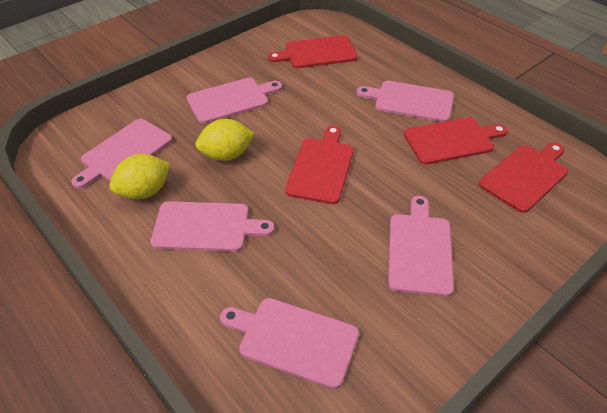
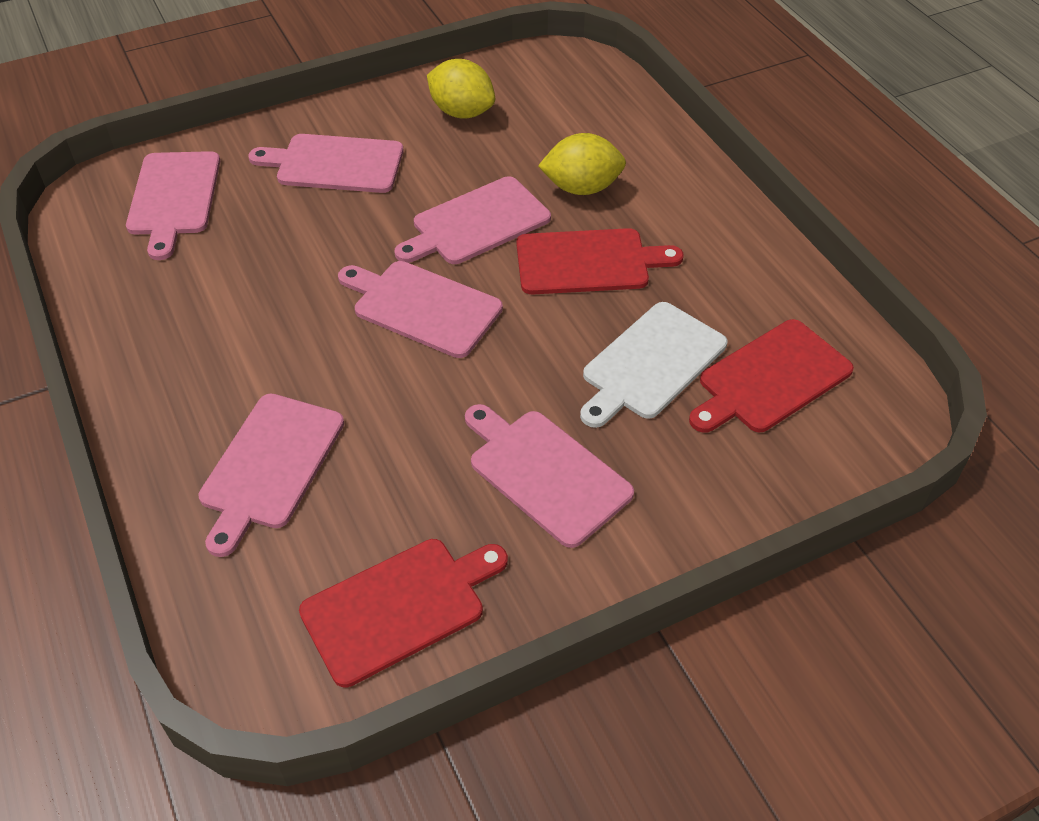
red cutting board: 4 -> 3
white cutting board: 0 -> 1

